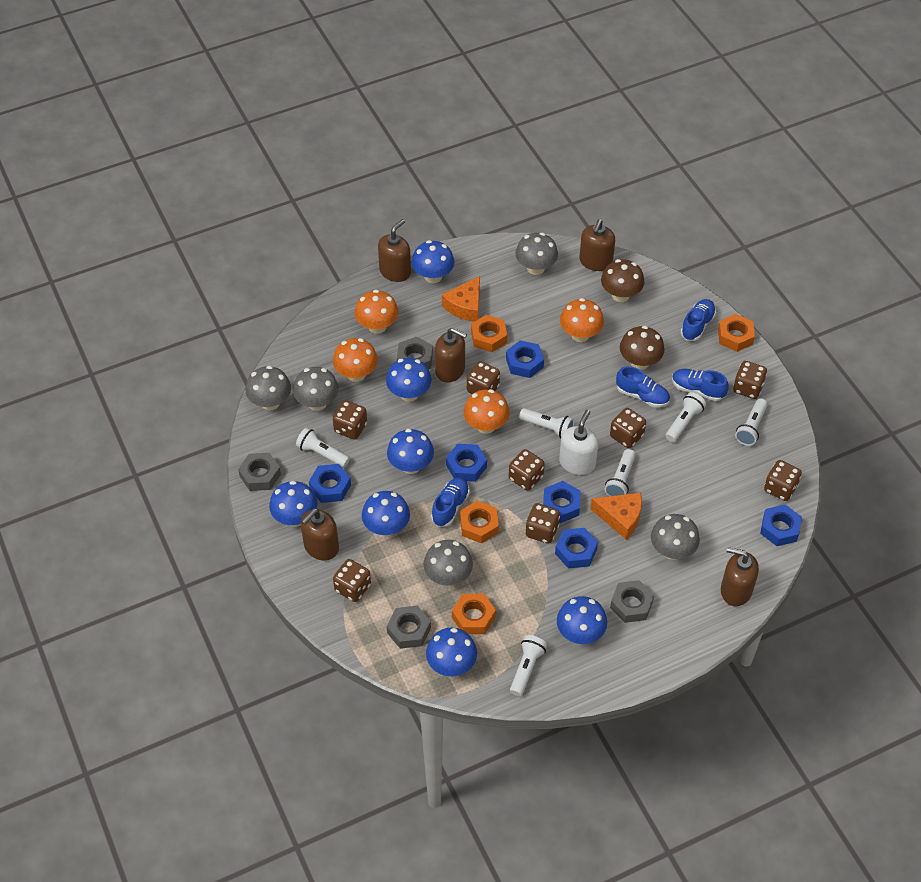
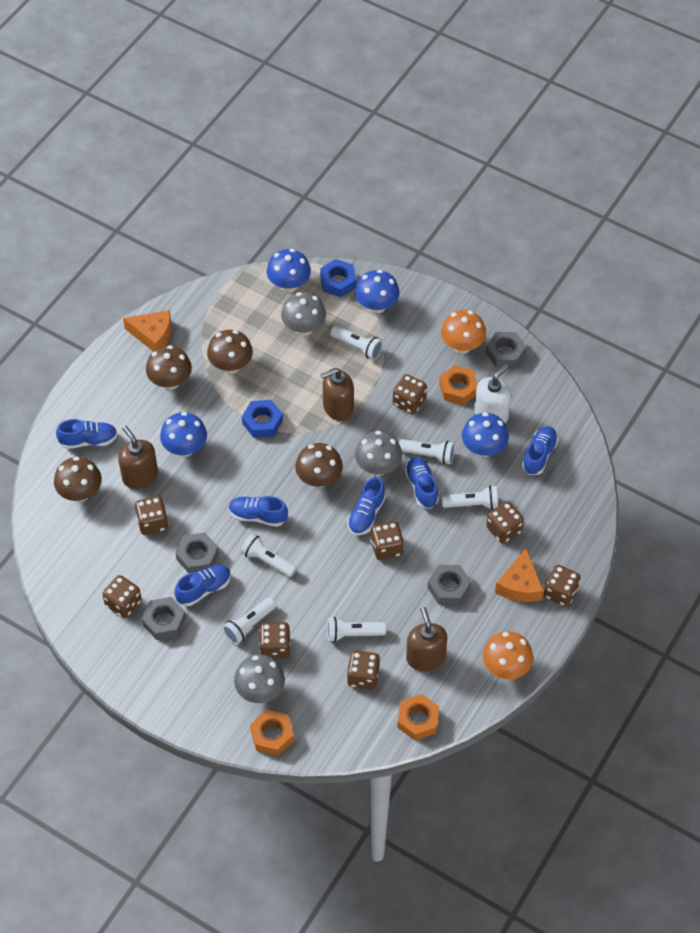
blue mushroom: 7 -> 4
blue nut: 6 -> 2
blue shoe: 4 -> 6
brown mushroom: 2 -> 4
brown soap dispenser: 5 -> 3
grey mushroom: 5 -> 3
orange mushroom: 4 -> 2
orange nut: 4 -> 3

